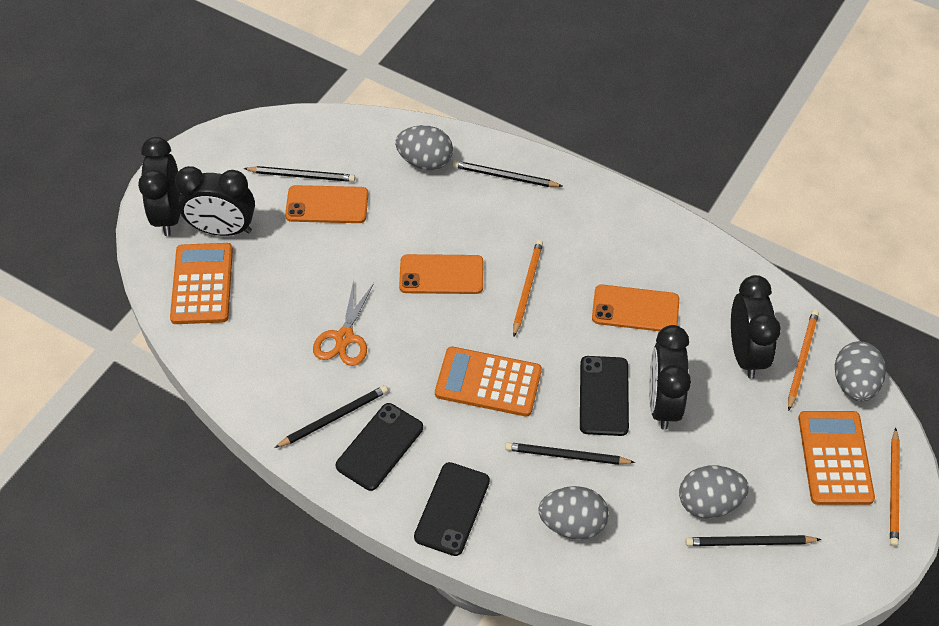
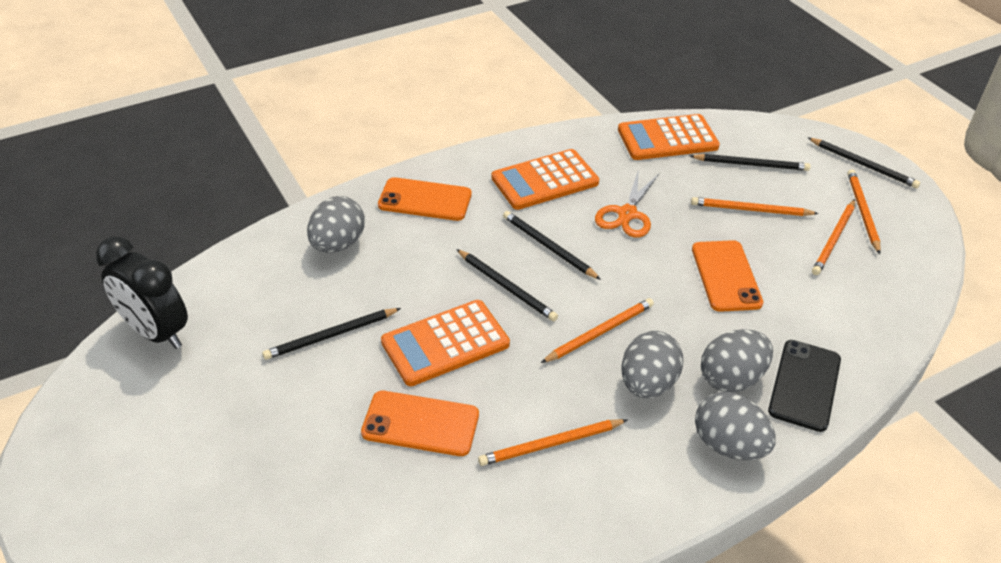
black clock: 4 -> 1
black phone: 3 -> 1
orange pencil: 3 -> 5

